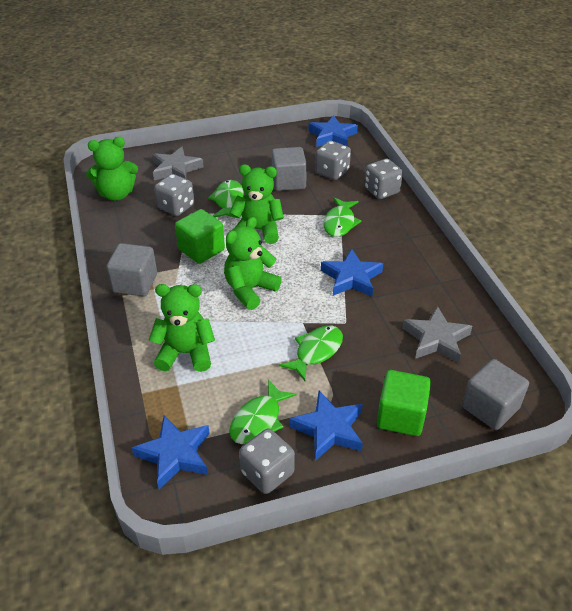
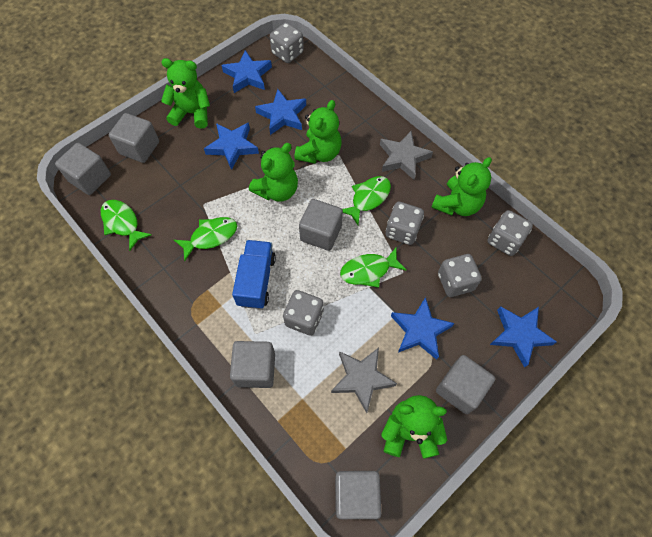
blue star: 4 -> 5
blue truck: 0 -> 1
green cube: 2 -> 0
green teddy bear: 4 -> 5
grey cube: 3 -> 6
grey dice: 4 -> 5

